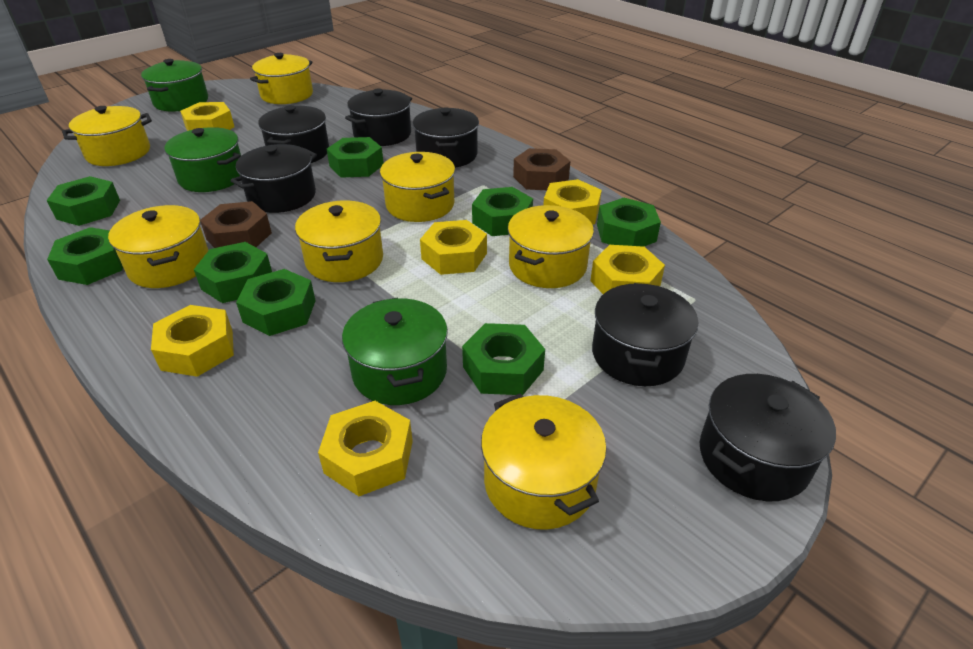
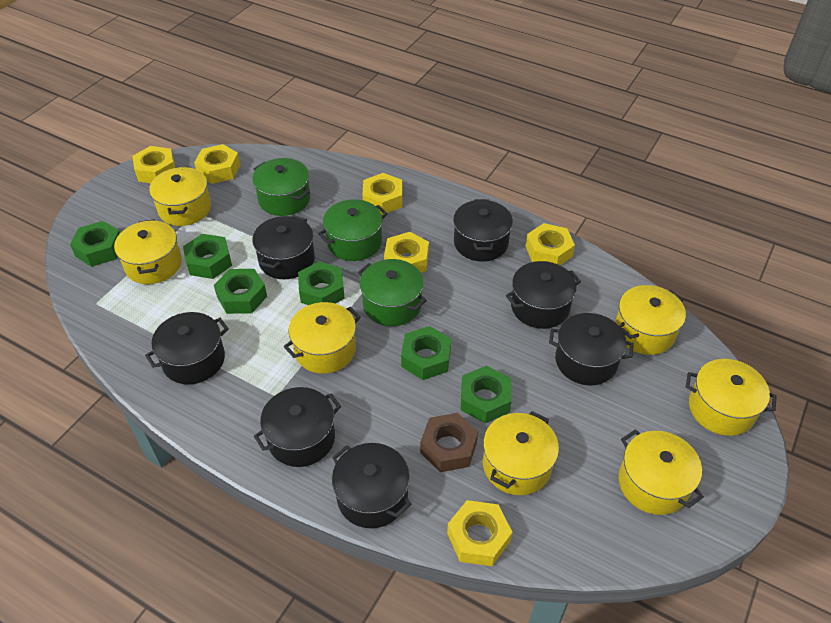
black pot: 6 -> 7
brown nut: 2 -> 1
green nut: 8 -> 6

